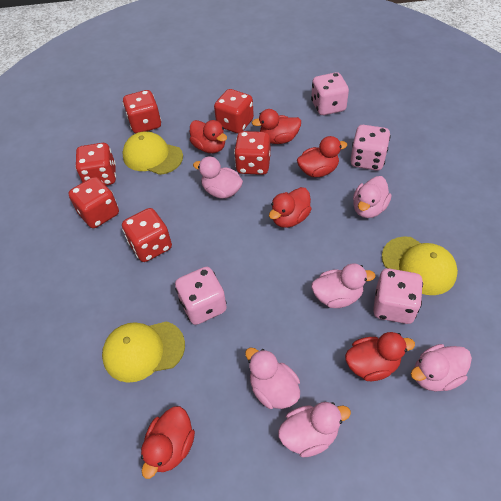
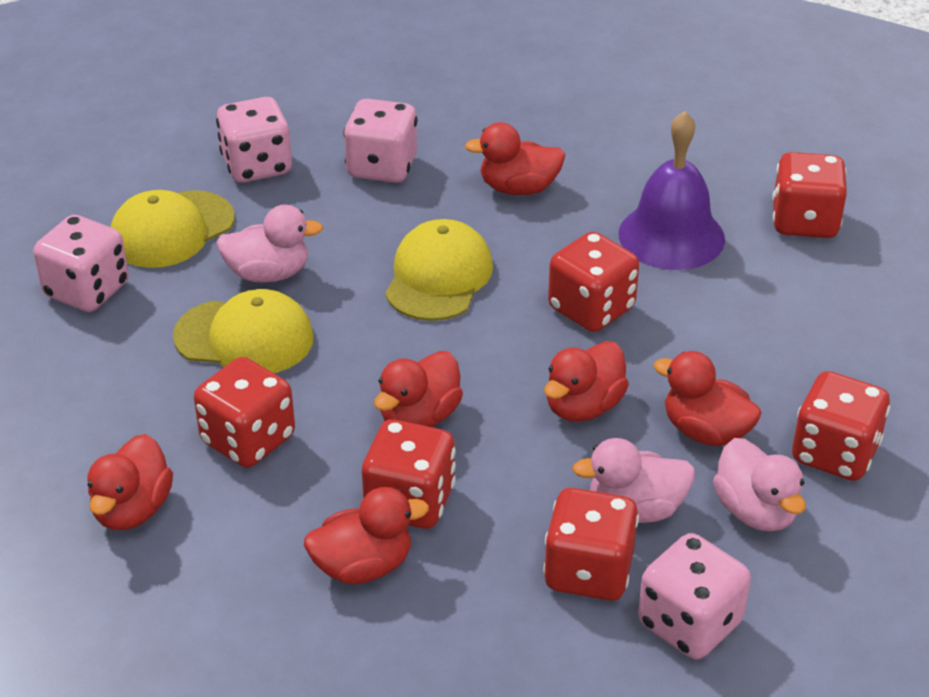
pink duck: 6 -> 3
purple bell: 0 -> 1

